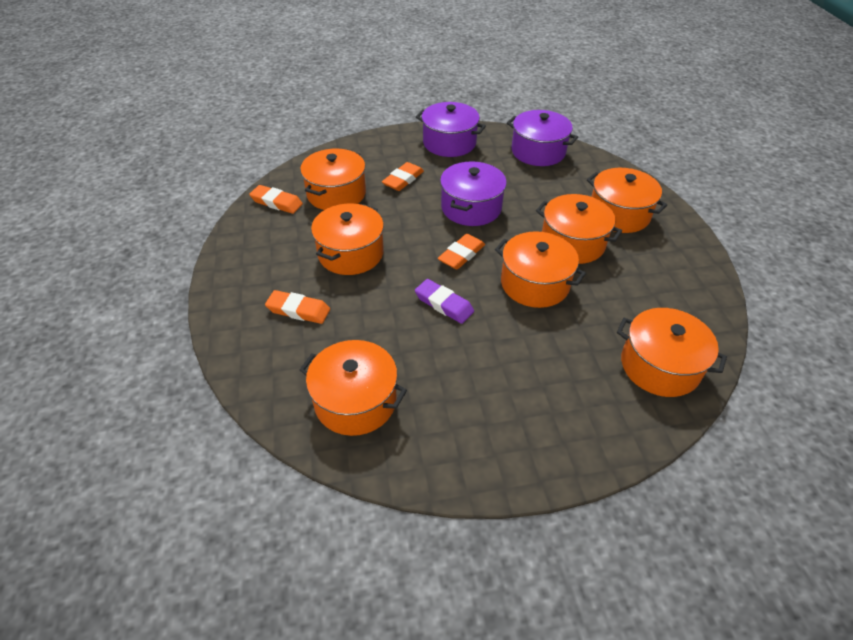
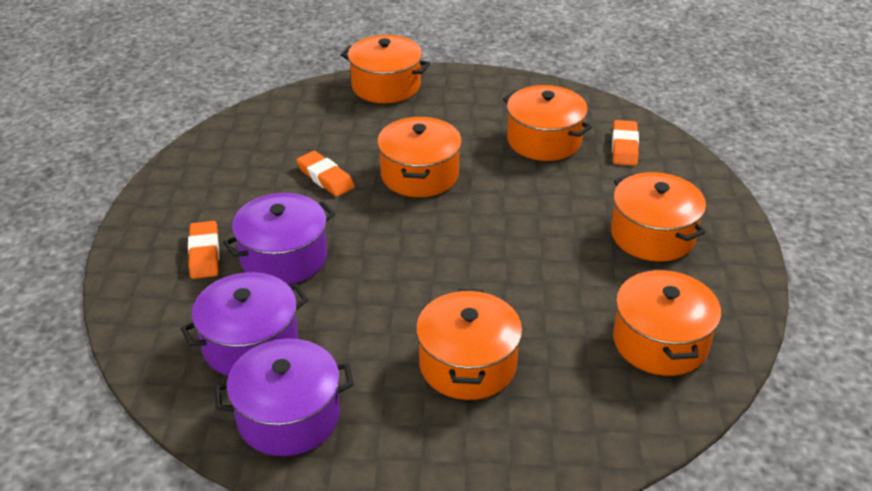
orange eraser: 4 -> 3
orange pot: 7 -> 6
purple eraser: 1 -> 0

